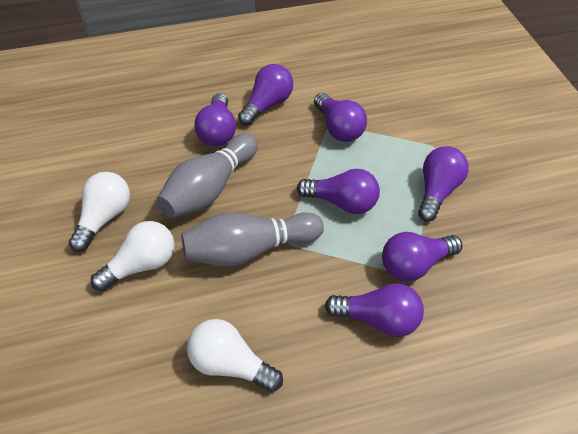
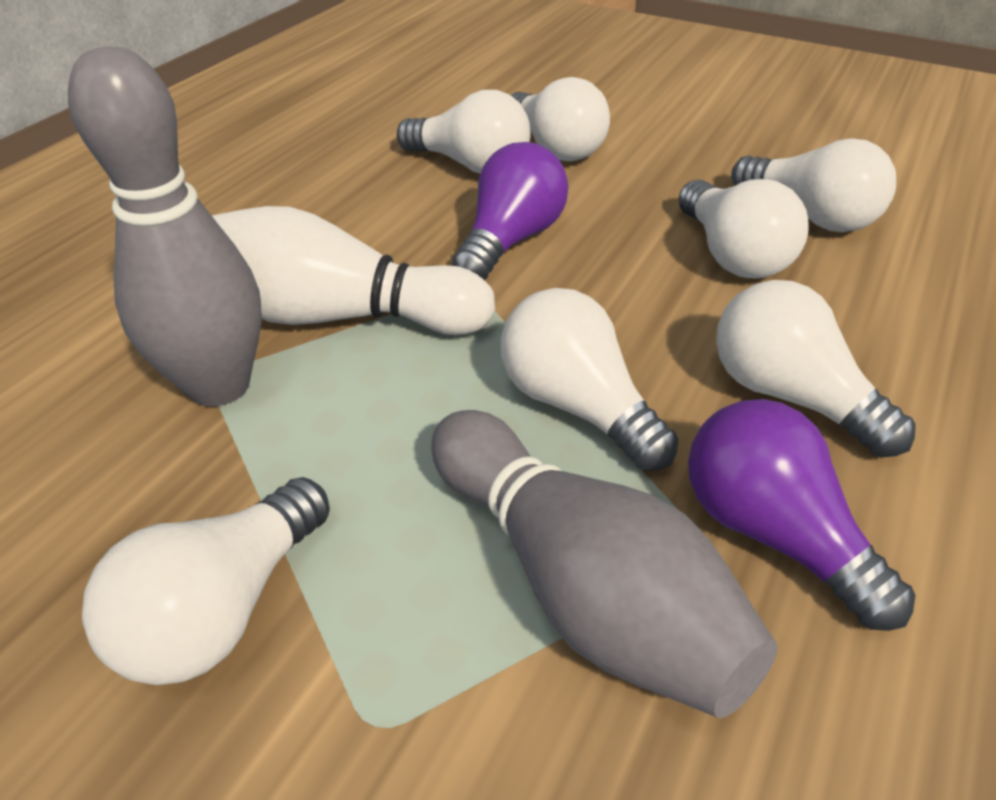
purple light bulb: 7 -> 2
white bowling pin: 0 -> 1
white light bulb: 3 -> 7

